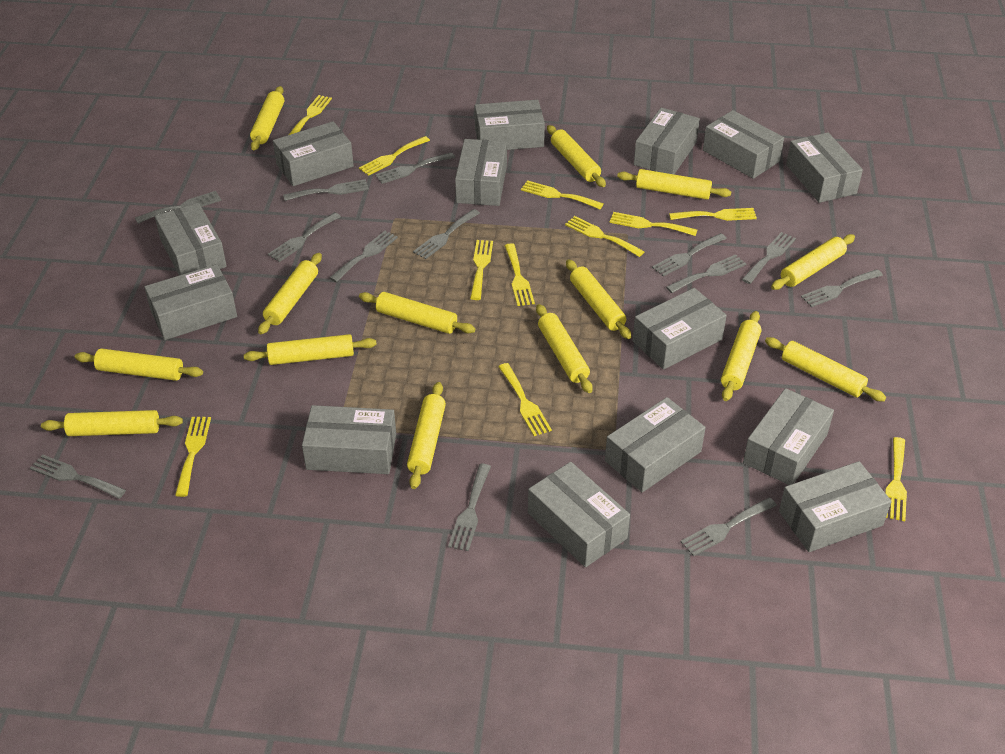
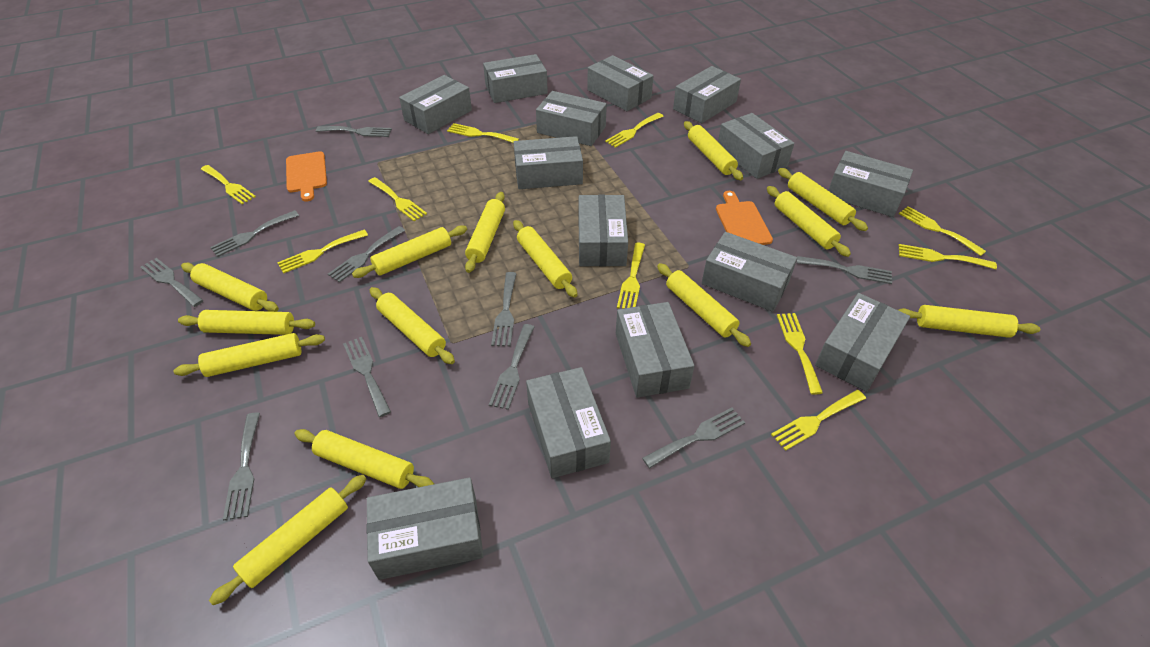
grey fork: 13 -> 10
orange cutting board: 0 -> 2
yellow fork: 11 -> 10

